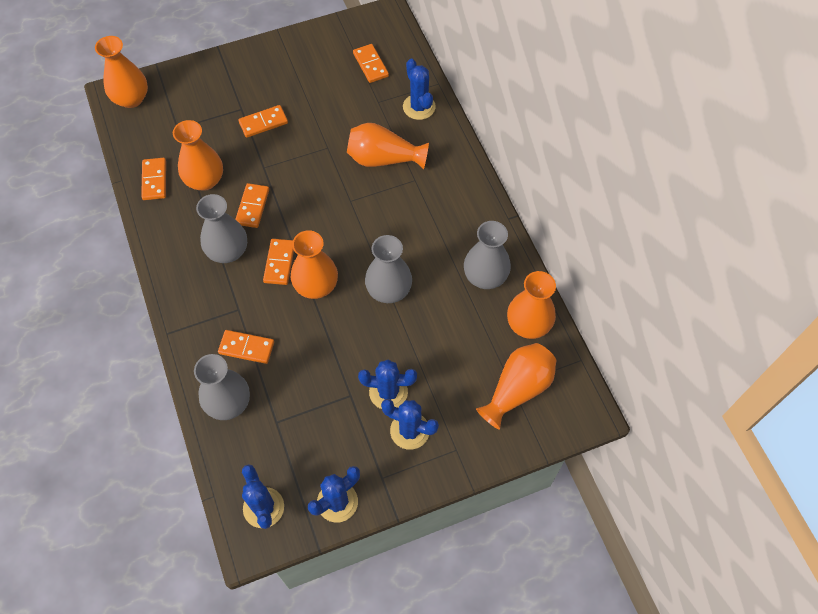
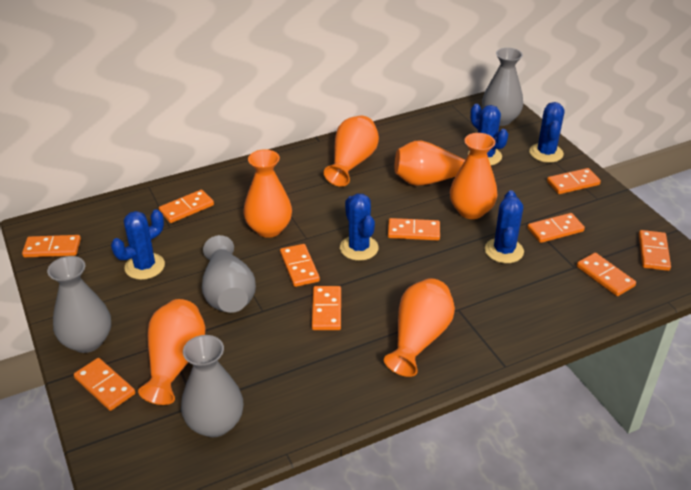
orange domino: 6 -> 10

